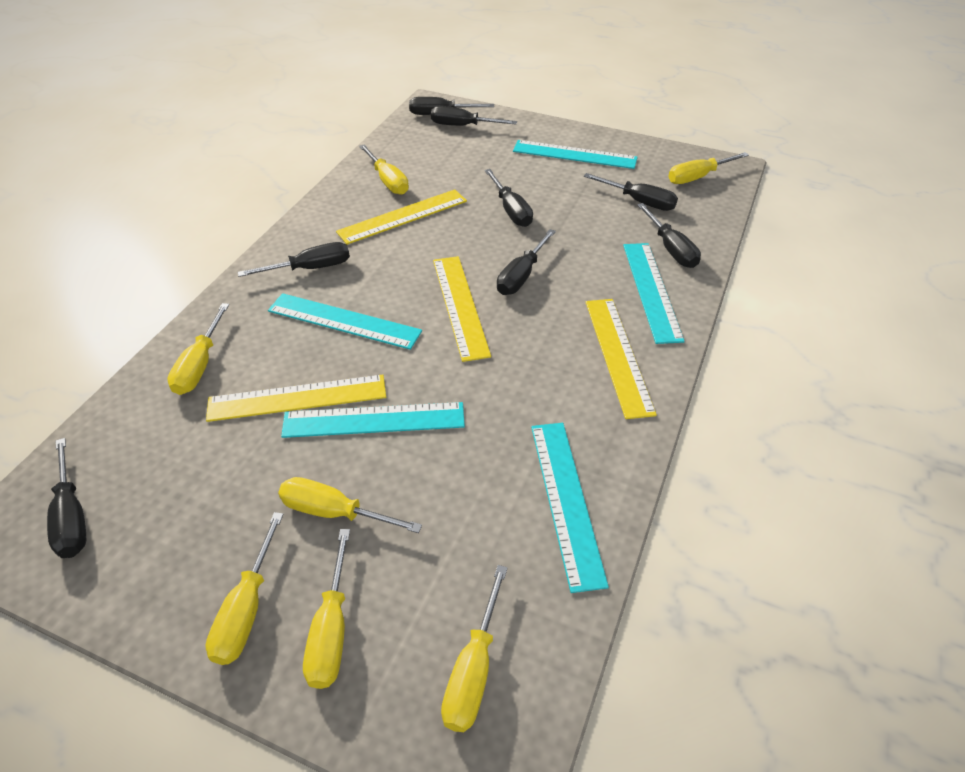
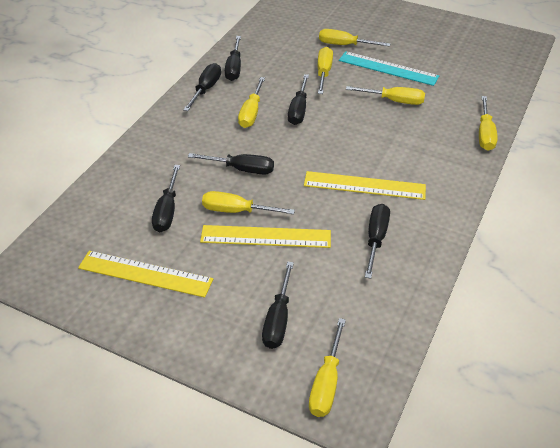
black screwdriver: 8 -> 7
turquoise ruler: 5 -> 1
yellow ruler: 4 -> 3

